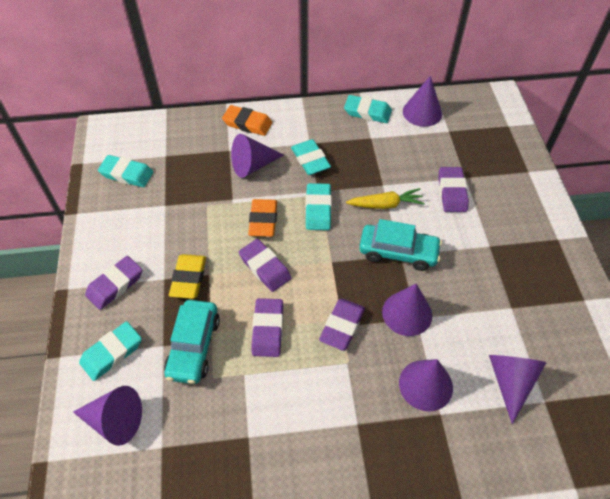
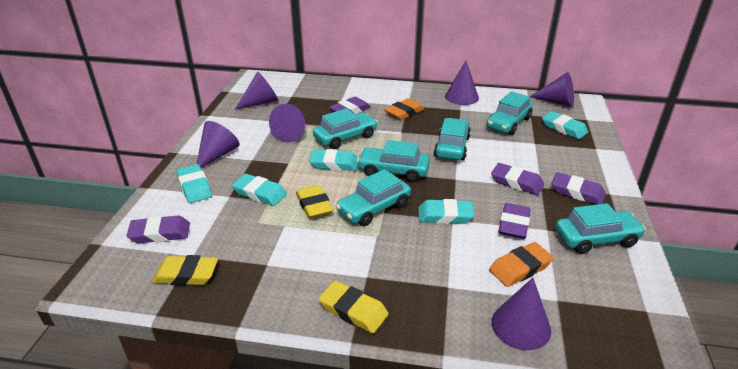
turquoise car: 2 -> 6
yellow carrot: 1 -> 0
yellow eraser: 1 -> 3

